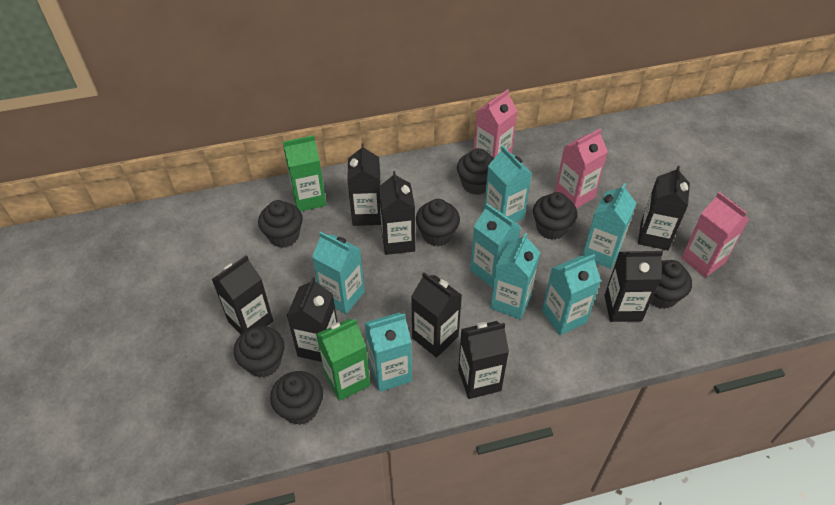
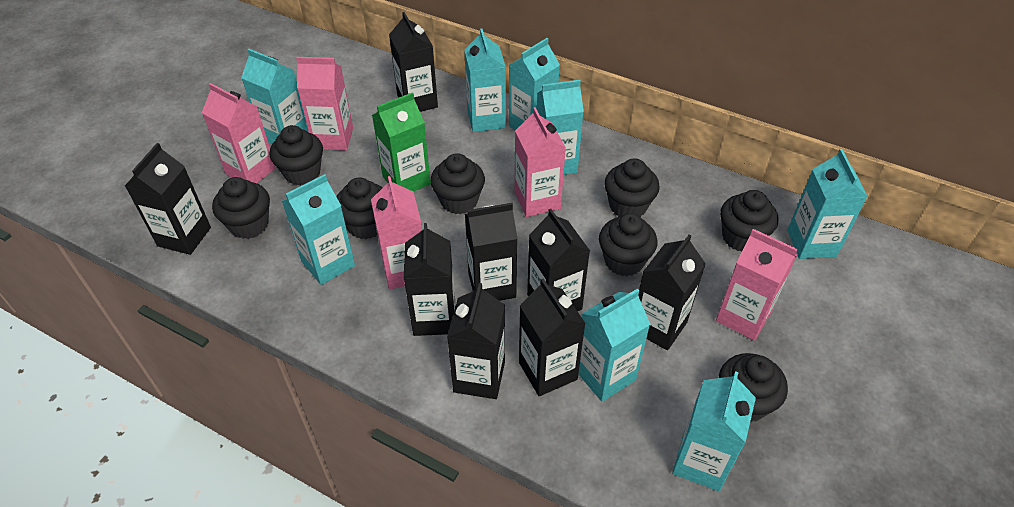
black cupcake: 7 -> 8
green carton: 2 -> 1
pink carton: 3 -> 5
turquoise carton: 7 -> 8

